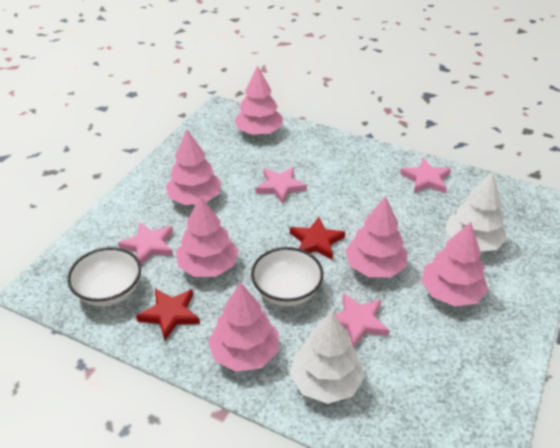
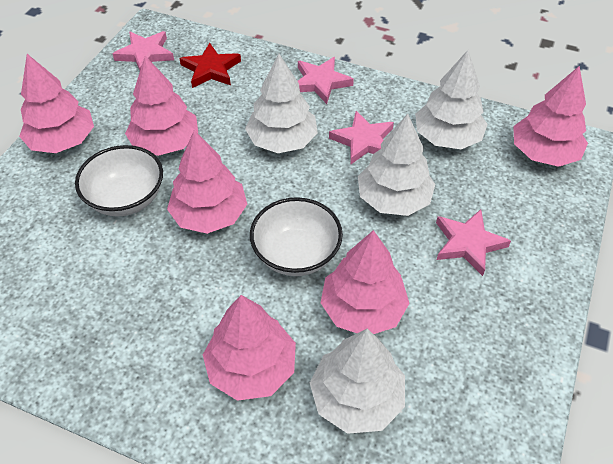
red star: 2 -> 1
white tree: 2 -> 4

